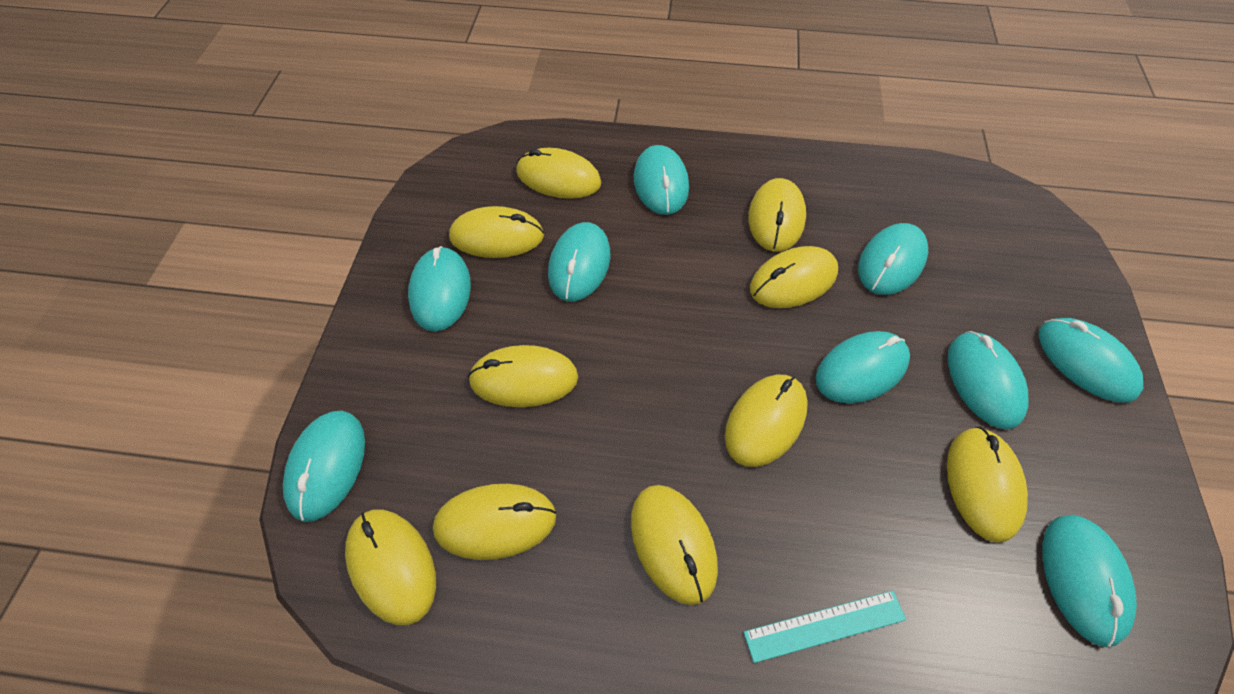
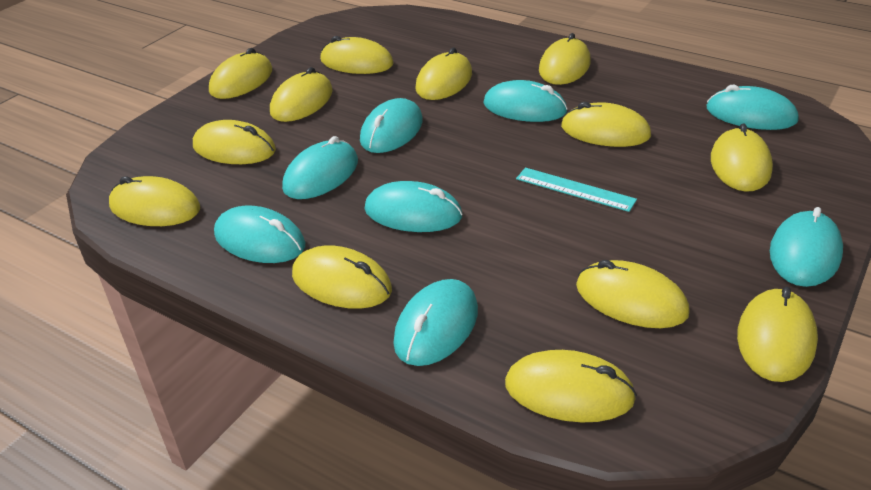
turquoise mouse: 9 -> 8
yellow mouse: 10 -> 13

